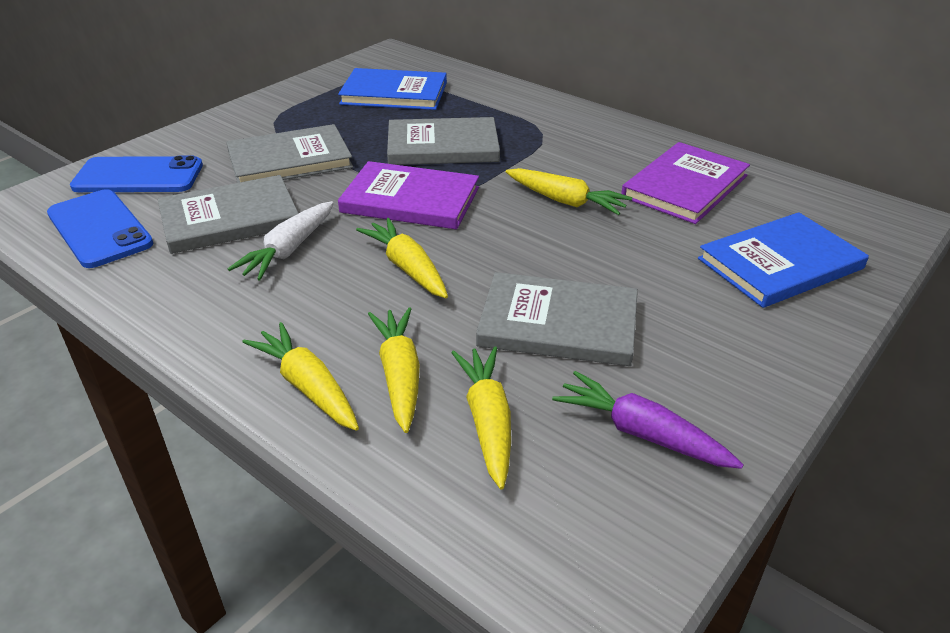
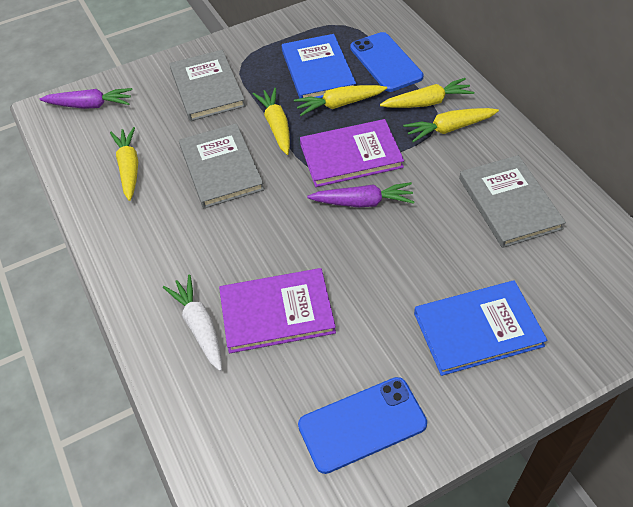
grey book: 4 -> 3
purple carrot: 1 -> 2

